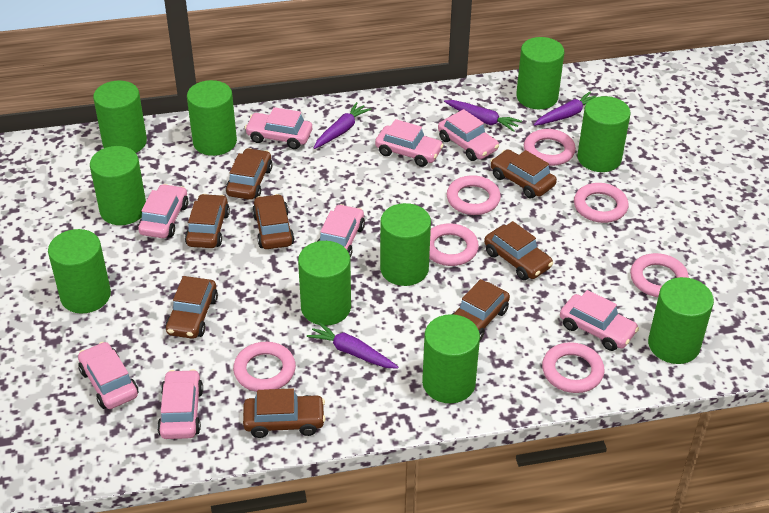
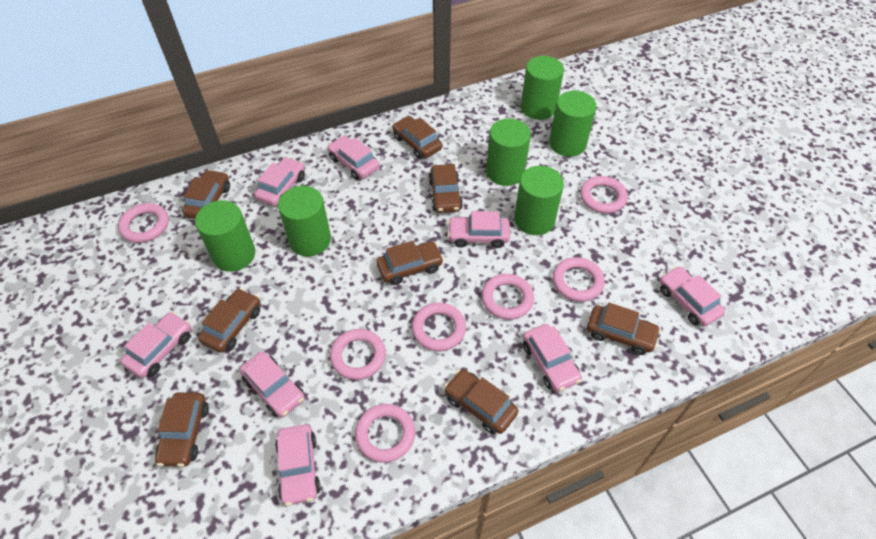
green cylinder: 10 -> 6
purple carrot: 4 -> 0

